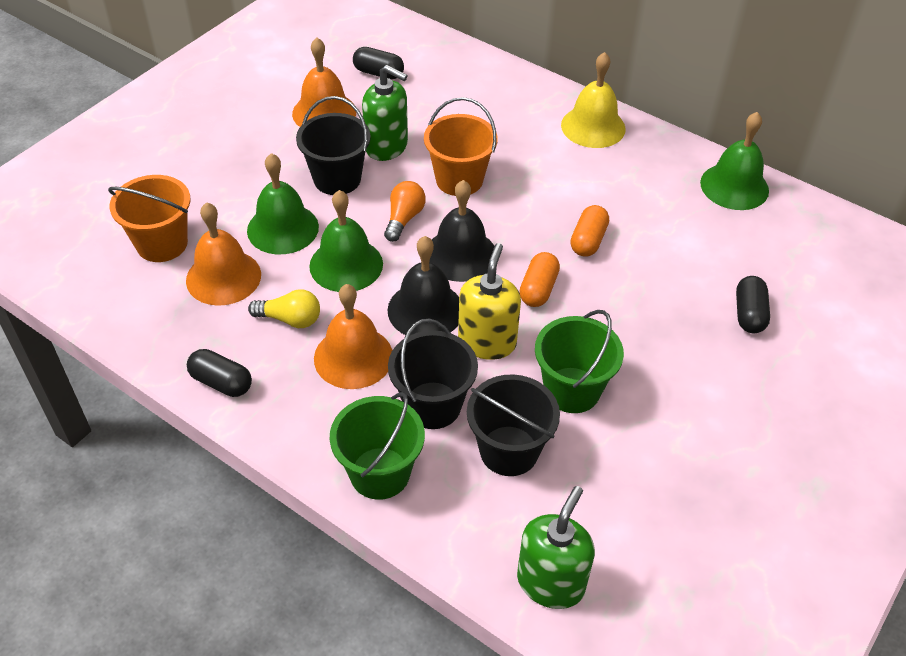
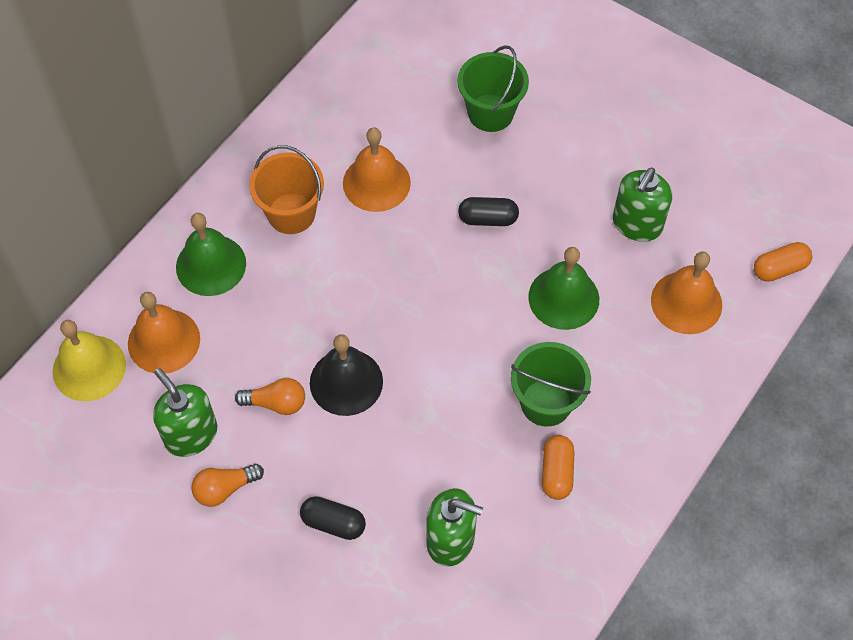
black bell: 2 -> 1
black bucket: 3 -> 0
black capsule: 3 -> 2
green bell: 3 -> 2
green soap dispenser: 2 -> 3
orange bucket: 2 -> 1
orange light bulb: 1 -> 2
yellow light bulb: 1 -> 0
yellow soap dispenser: 1 -> 0

